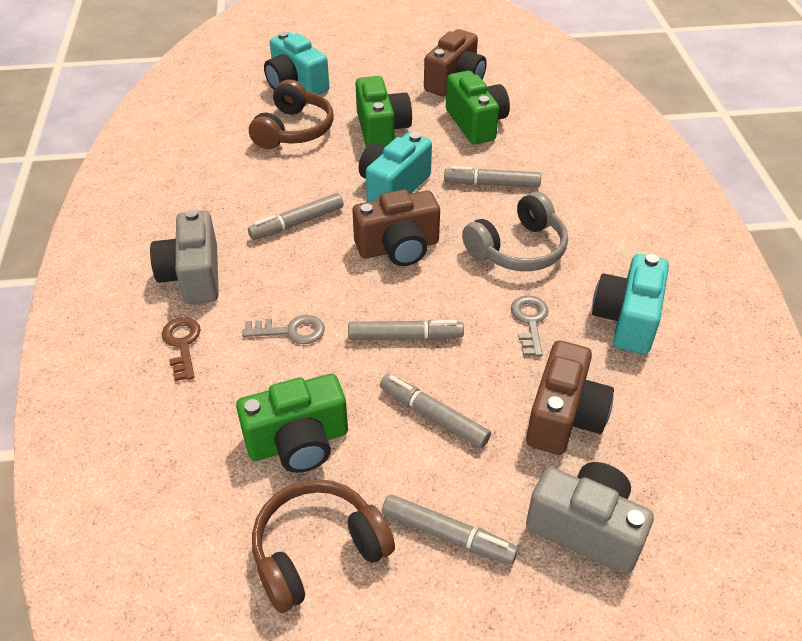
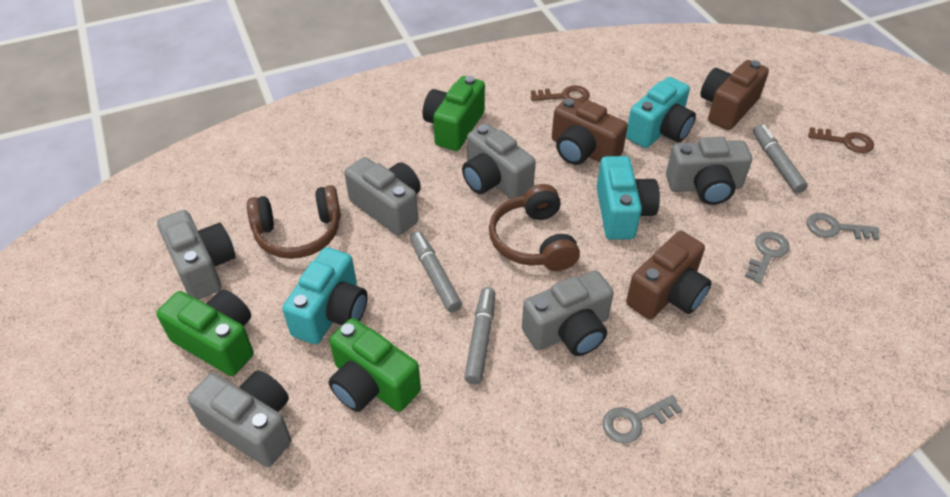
brown key: 1 -> 2
grey camera: 2 -> 6
grey headphones: 1 -> 0
grey key: 2 -> 3
grey marker: 5 -> 3

